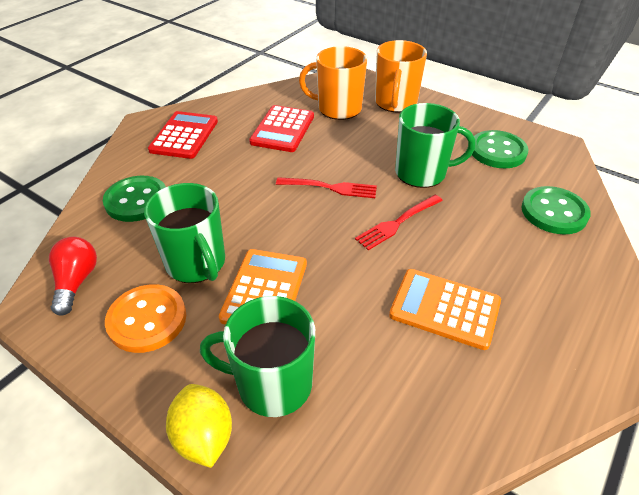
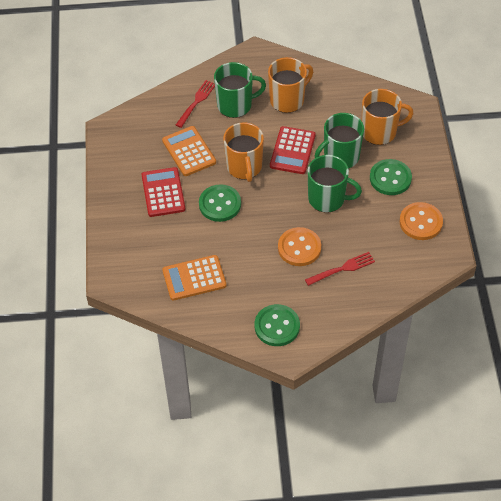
orange button: 1 -> 2
orange mug: 2 -> 3
red light bulb: 1 -> 0
yellow lemon: 1 -> 0

